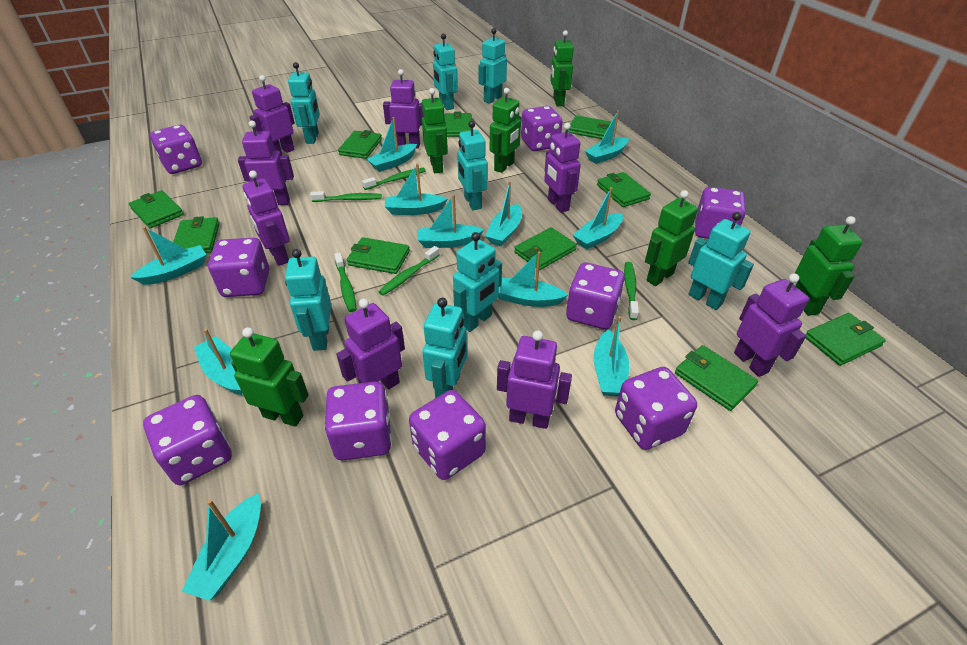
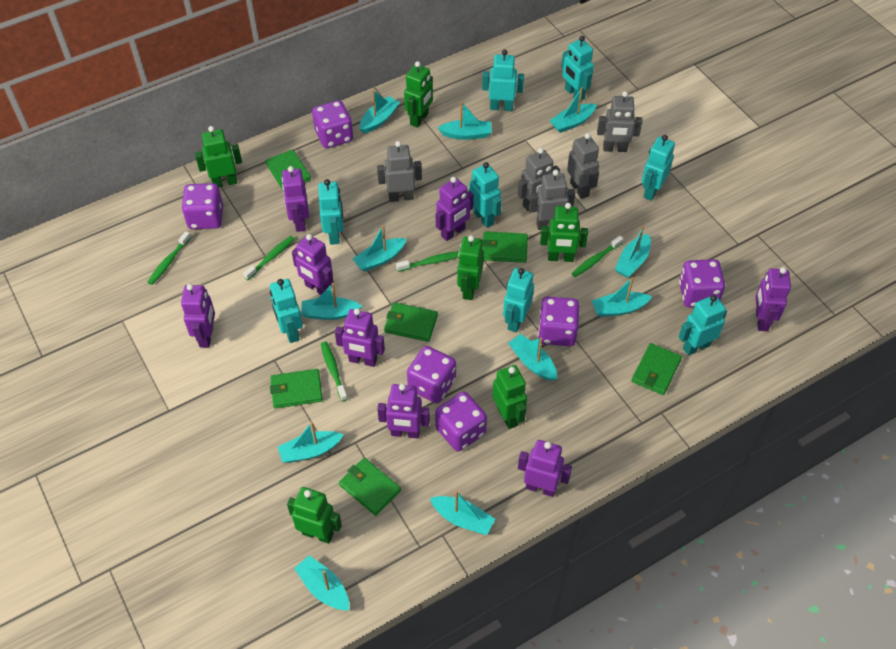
green wallet: 10 -> 6
grey robot: 0 -> 5
purple dice: 9 -> 6

